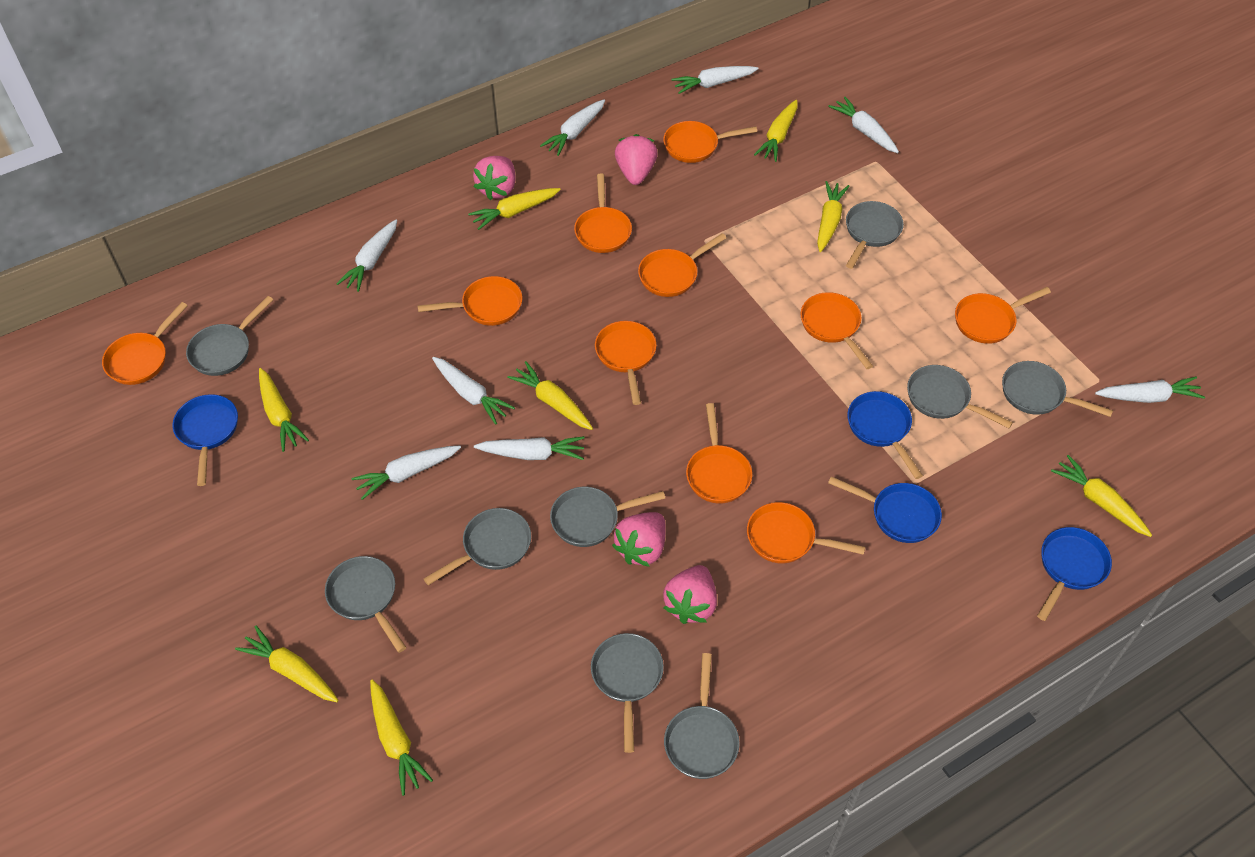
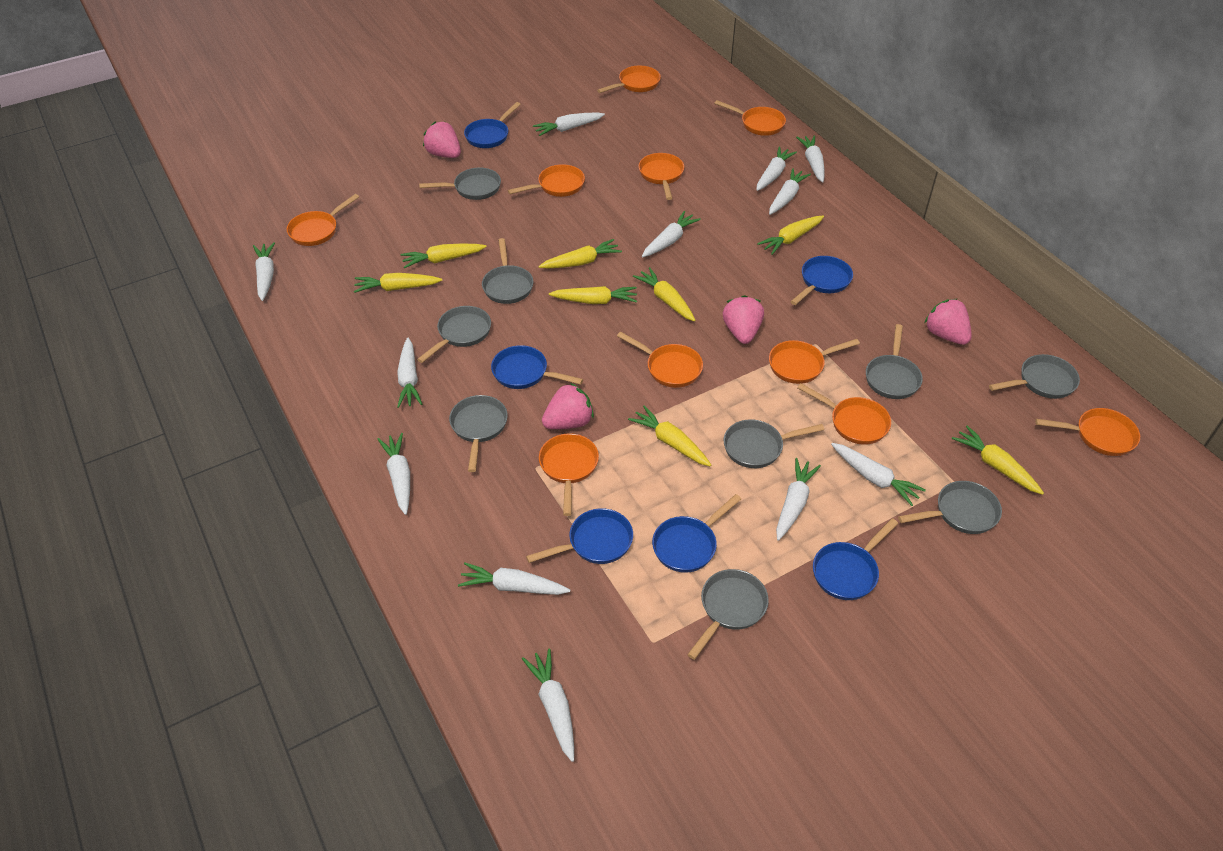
blue pan: 4 -> 6
white carrot: 8 -> 12

